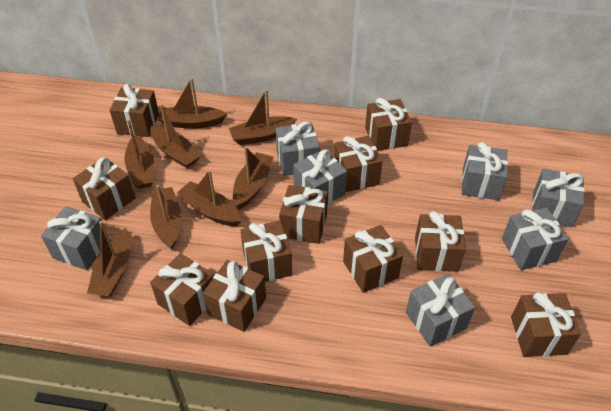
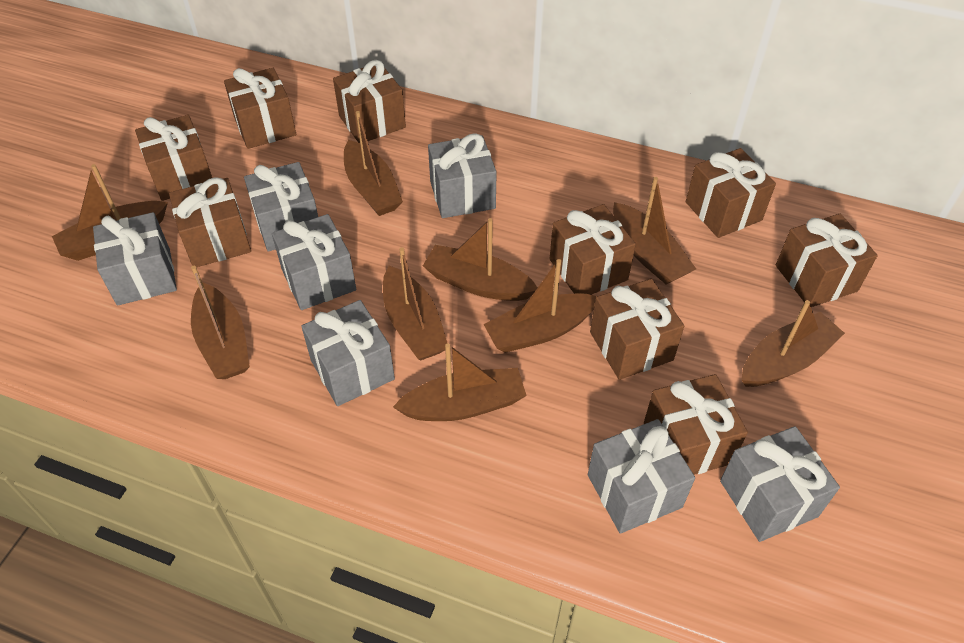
brown boat: 8 -> 9
brown gift: 11 -> 9

